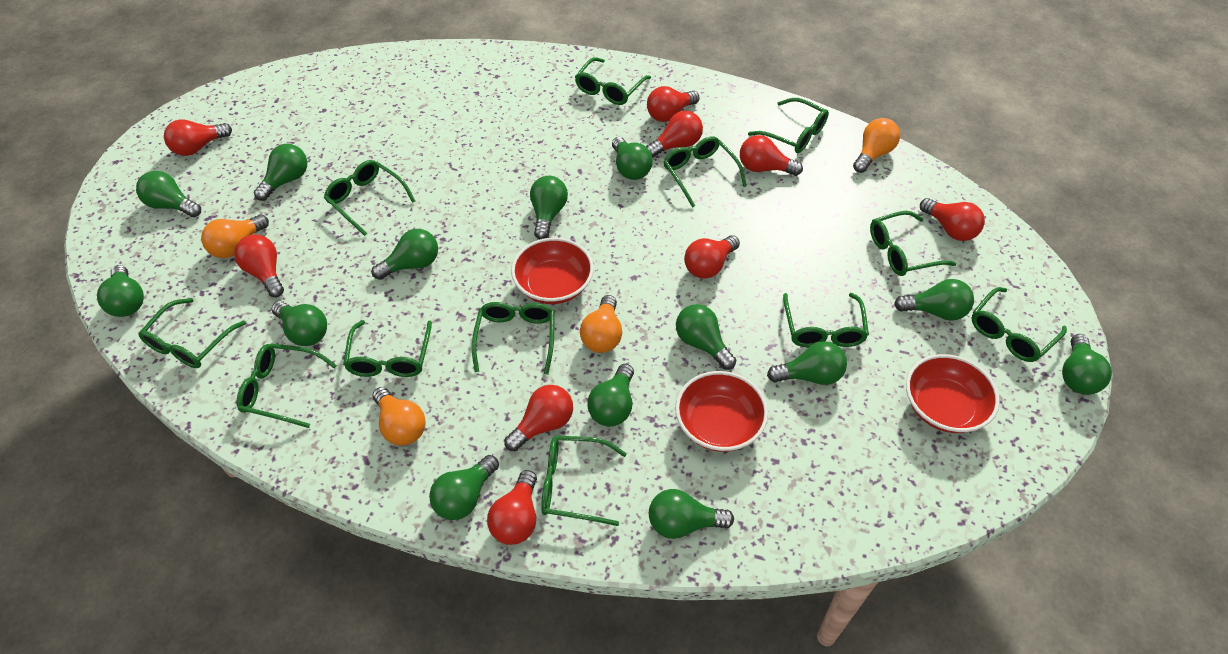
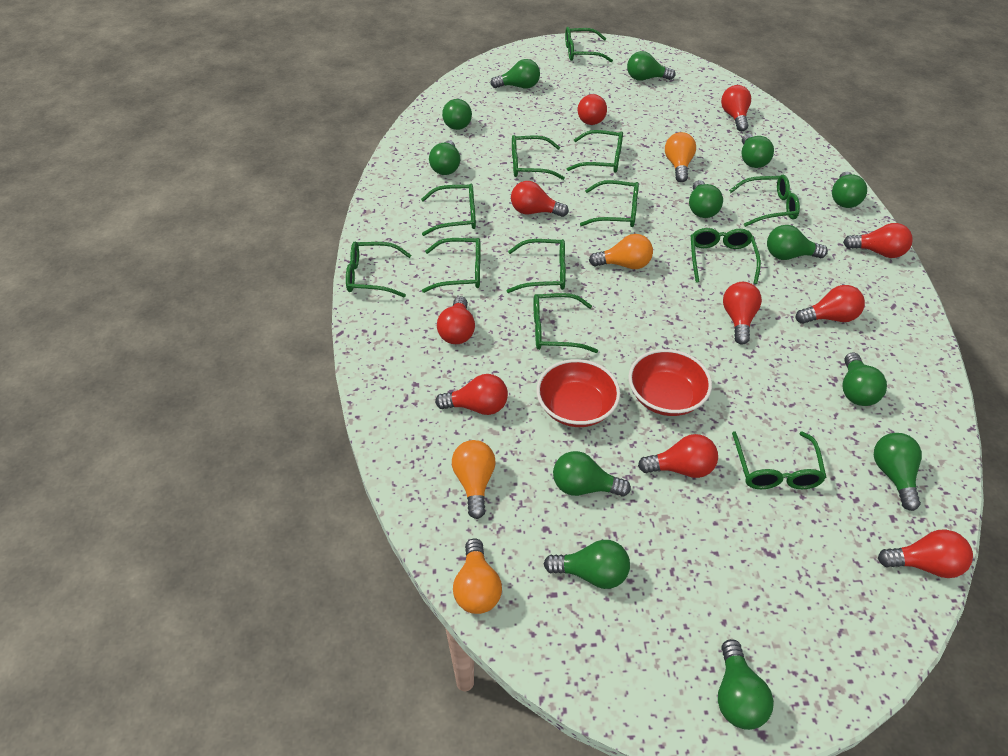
green light bulb: 14 -> 13
red bowl: 3 -> 2
red light bulb: 9 -> 10

